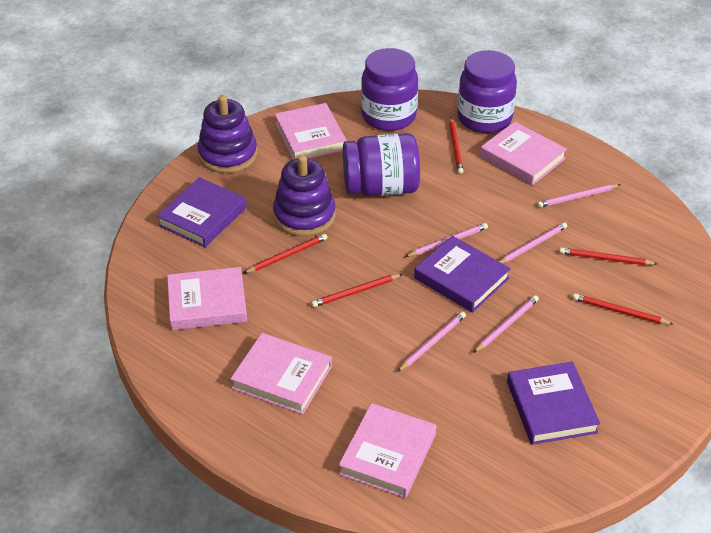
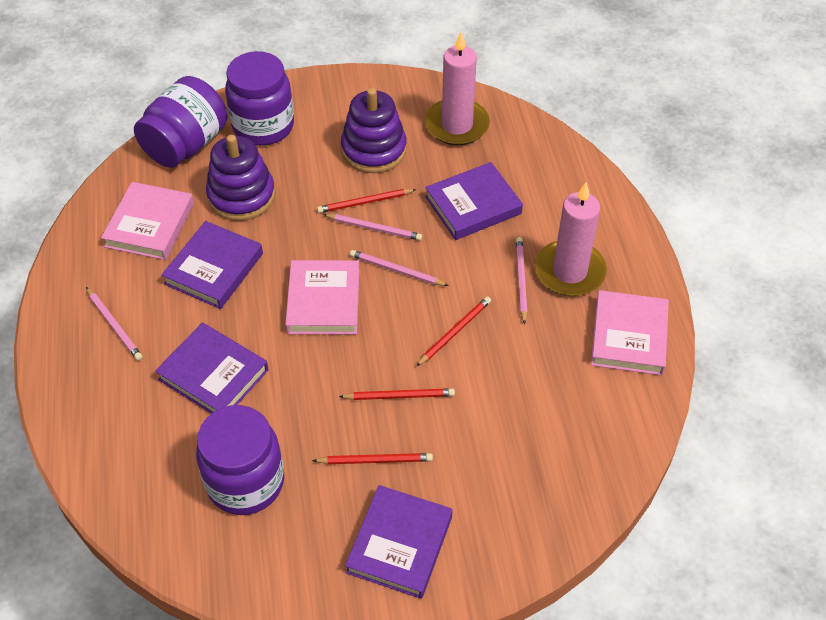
pink book: 5 -> 3
pink candle: 0 -> 2
pink pencil: 5 -> 4
purple book: 3 -> 4
red pencil: 5 -> 4

